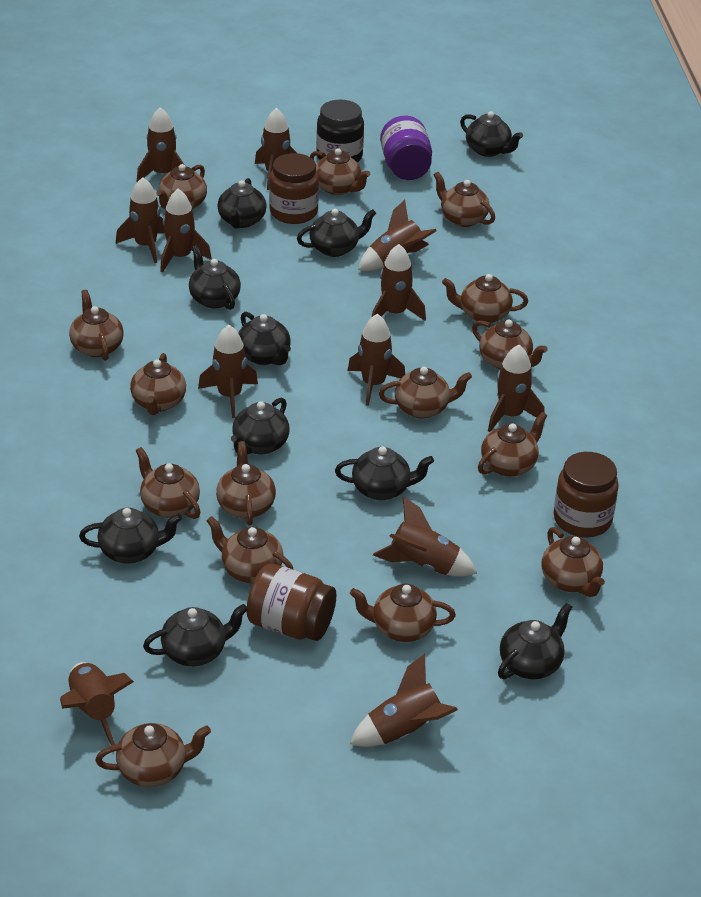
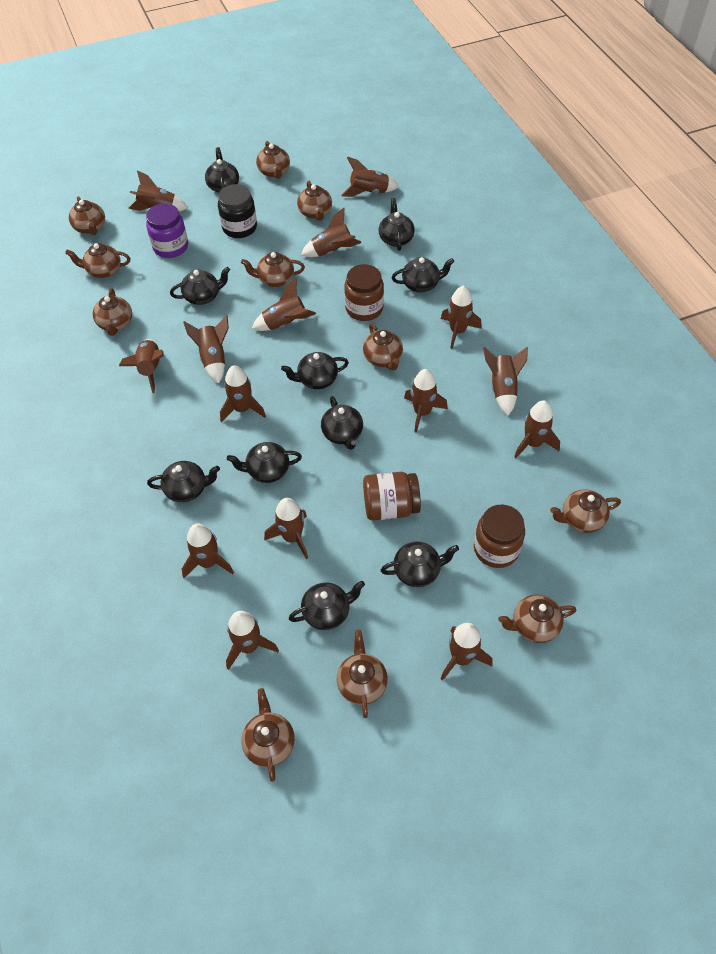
brown rocket: 12 -> 15
brown teapot: 15 -> 11

